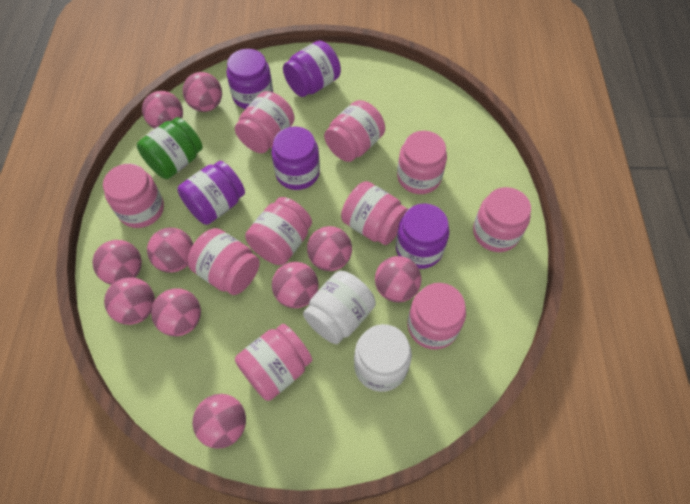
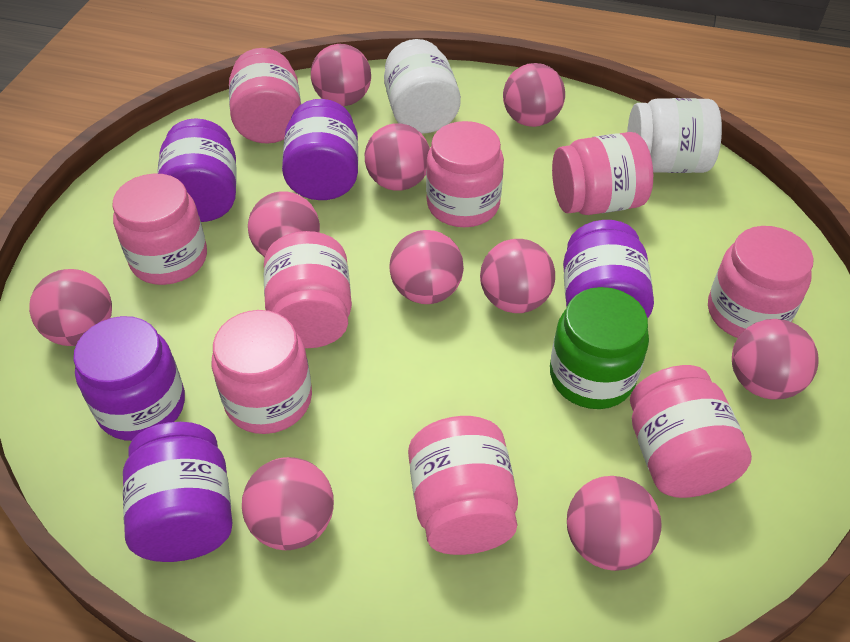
pink jar: 10 -> 9

